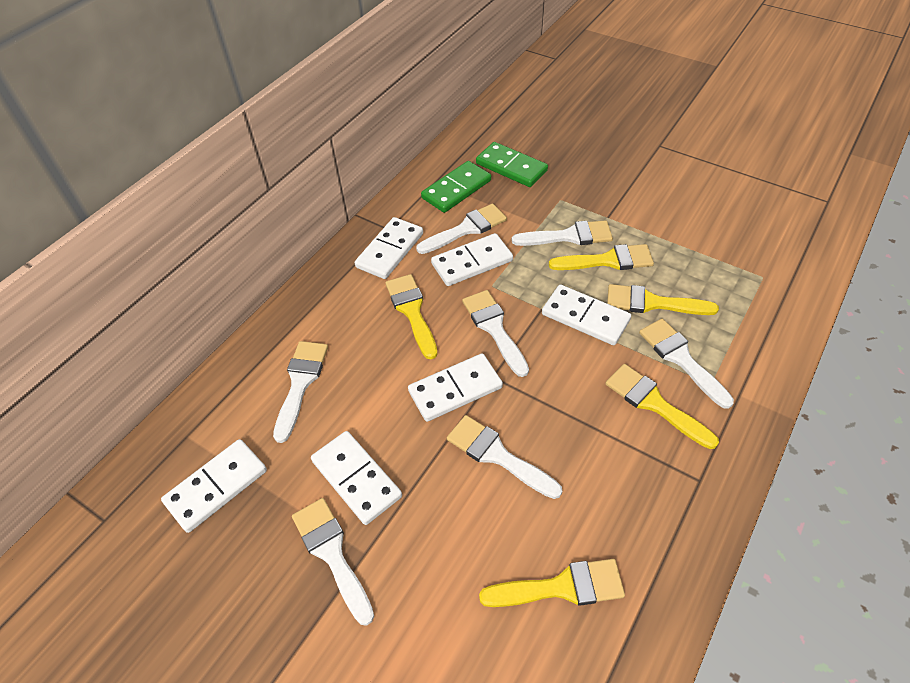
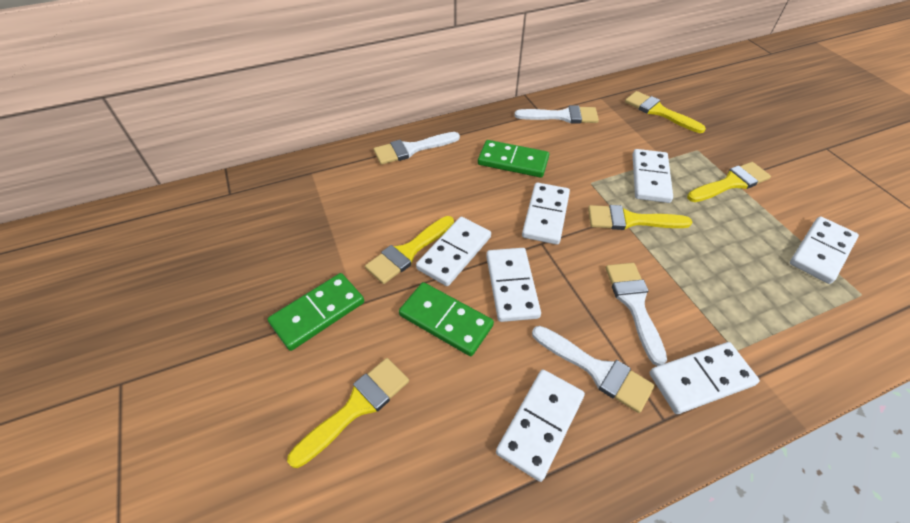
green domino: 2 -> 3
white brush: 7 -> 4
white domino: 6 -> 7

